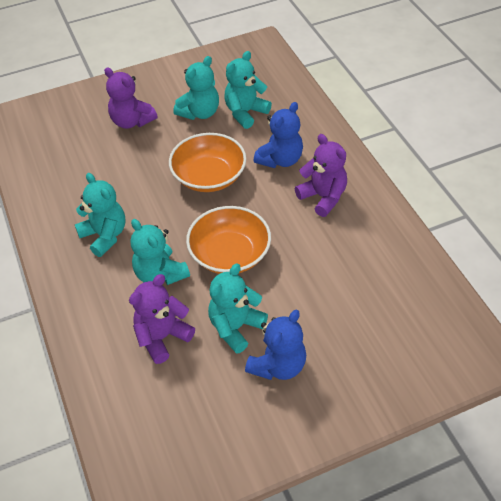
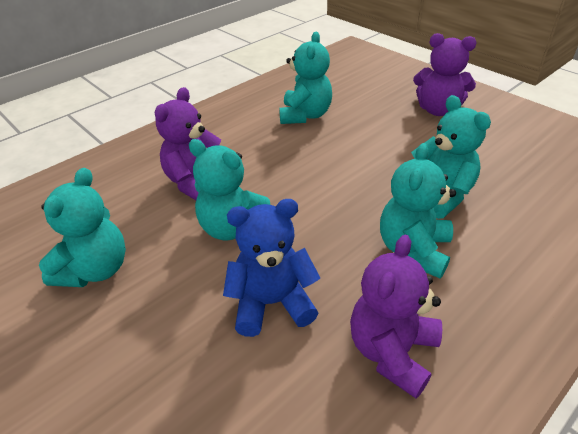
blue teddy bear: 2 -> 1
orange bowl: 2 -> 0

